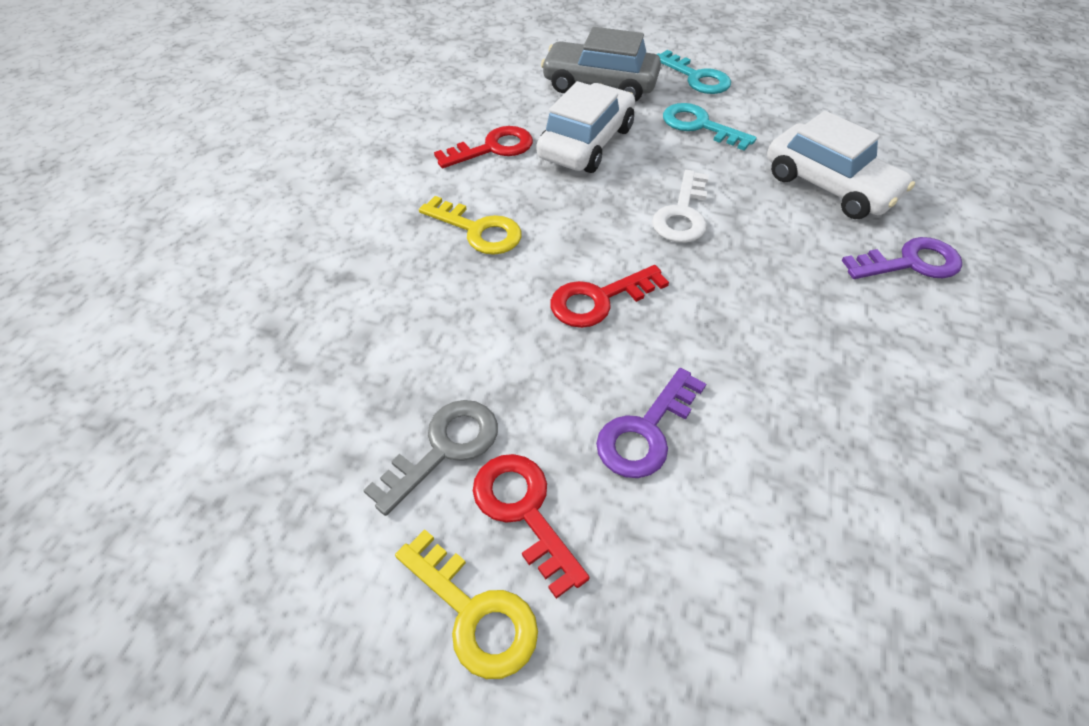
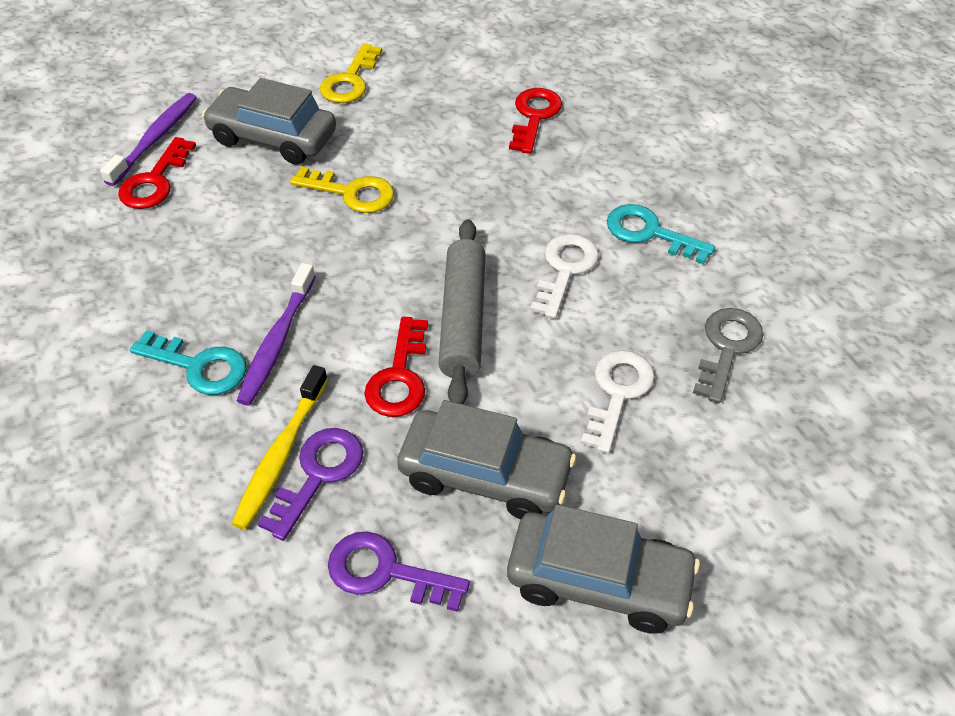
grey car: 1 -> 3
grey rolling pin: 0 -> 1
purple toothbrush: 0 -> 2
white car: 2 -> 0
white key: 1 -> 2
yellow toothbrush: 0 -> 1

